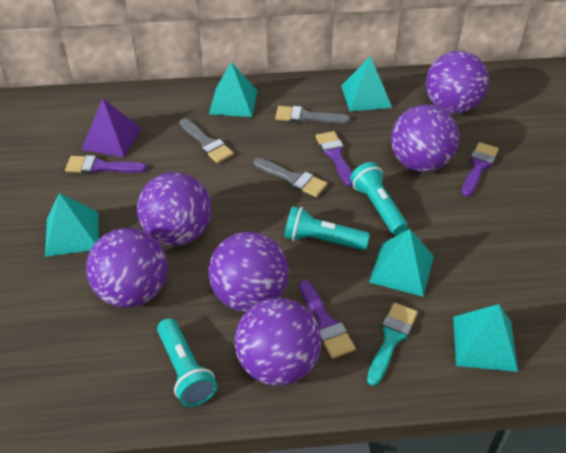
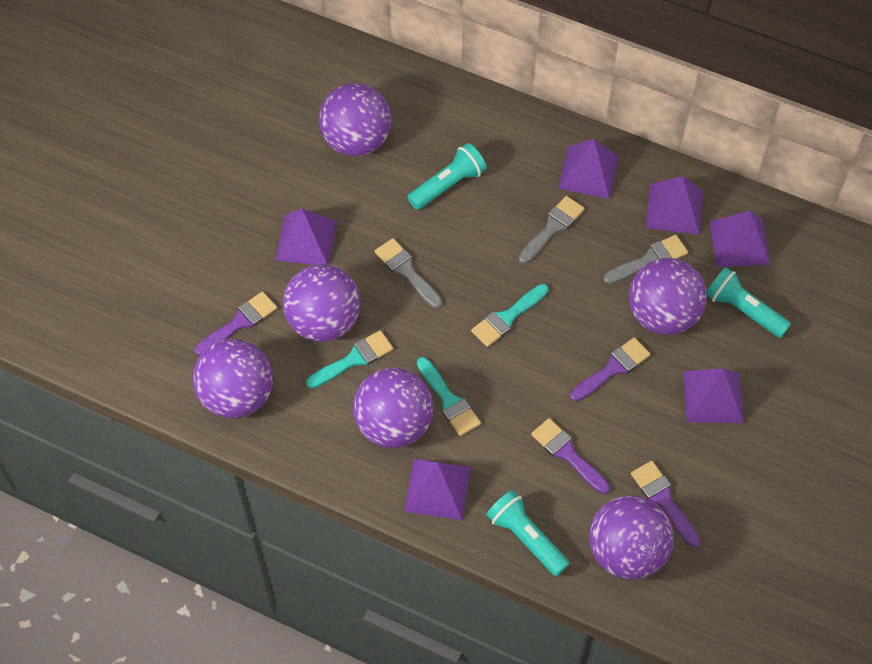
purple pyramid: 1 -> 6
turquoise brush: 1 -> 3
turquoise pyramid: 5 -> 0

